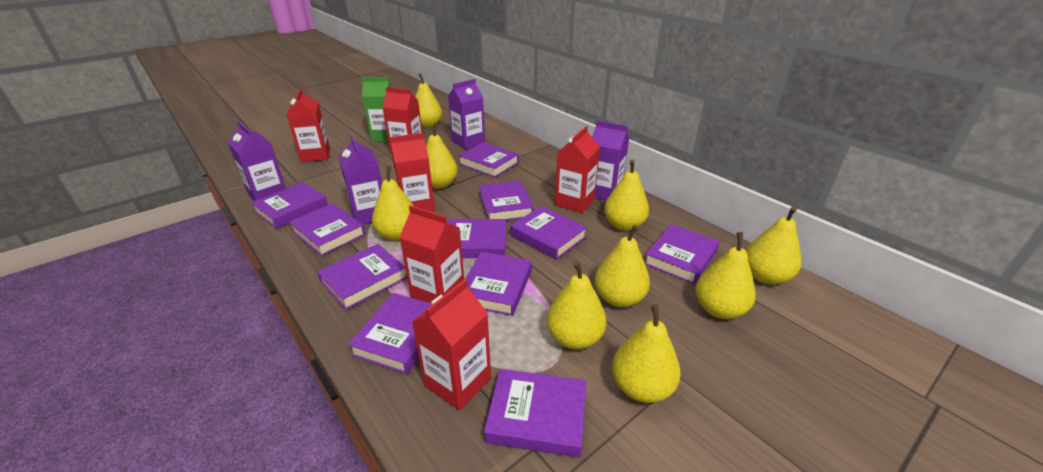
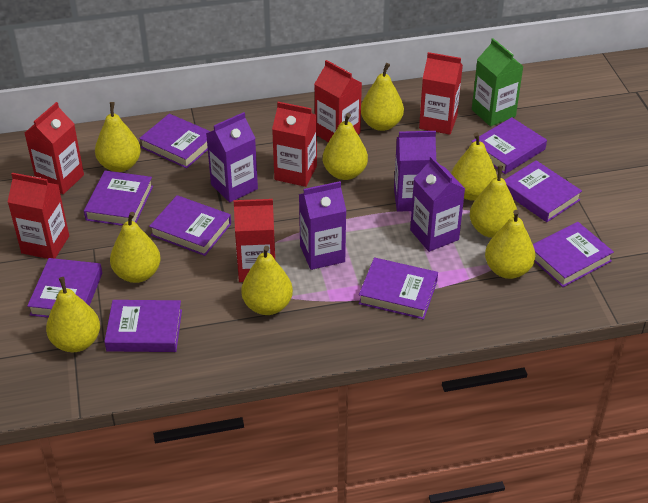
purple book: 11 -> 9

